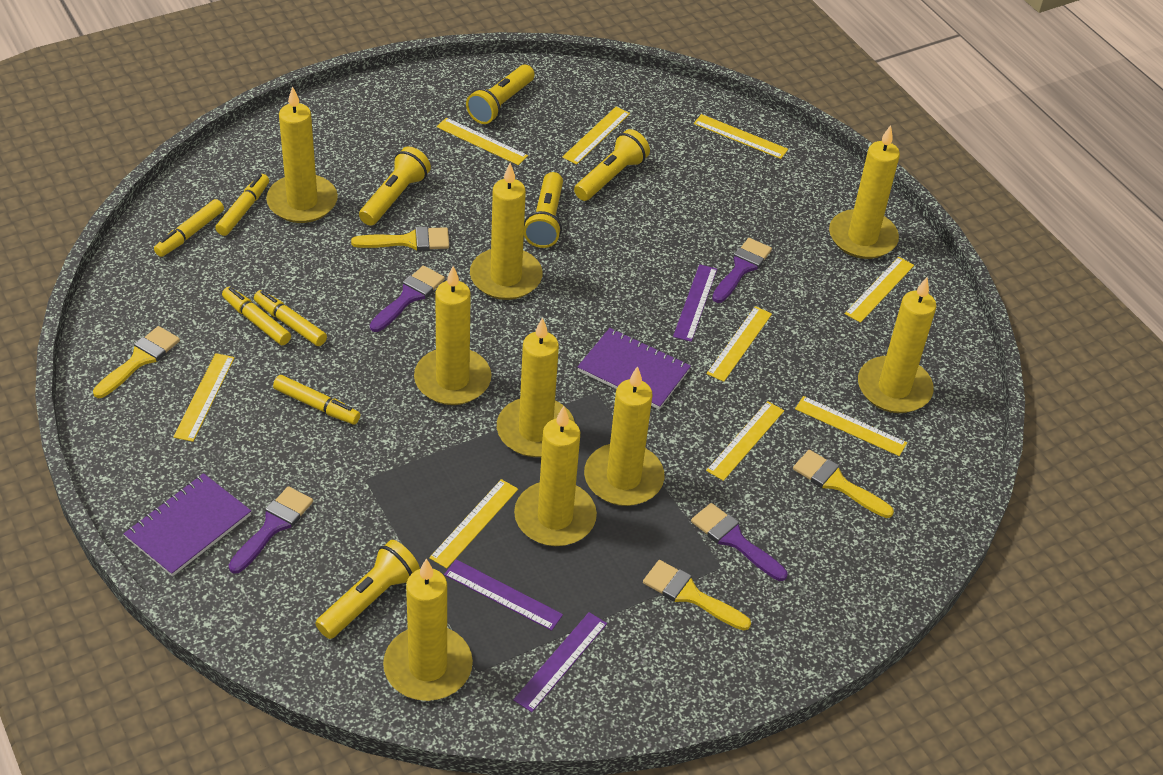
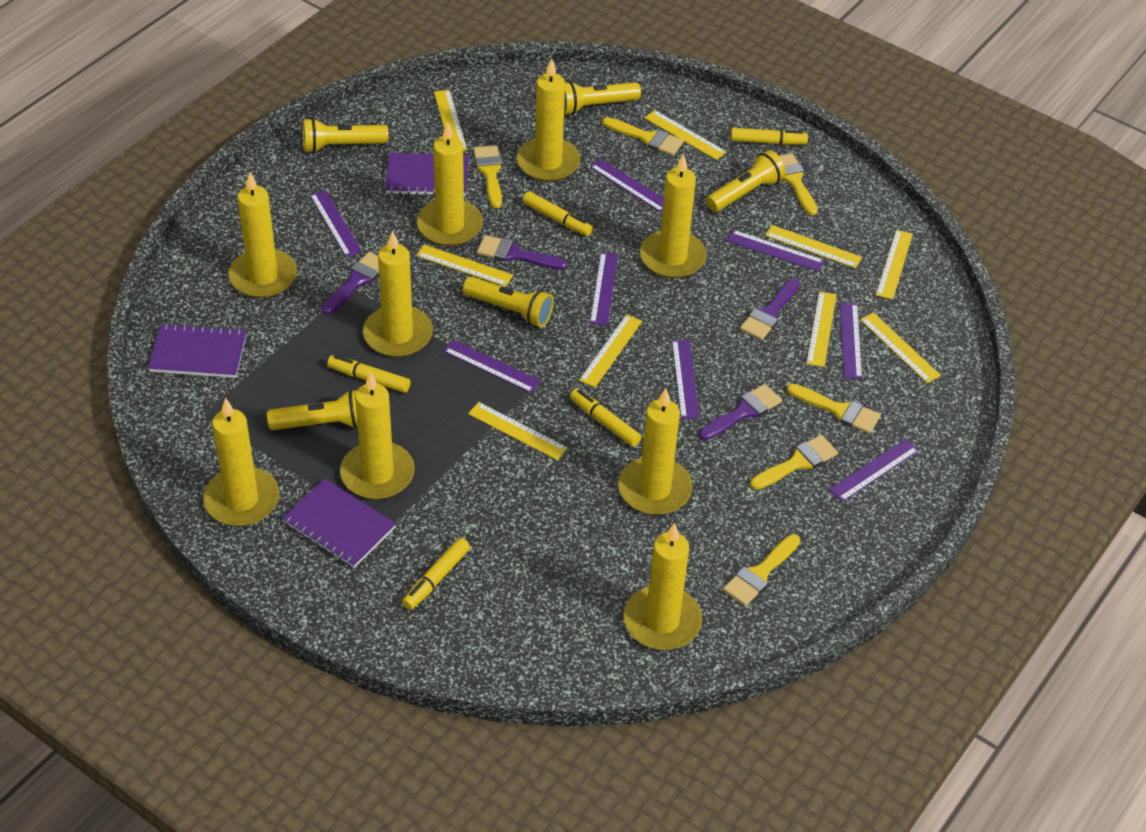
purple notebook: 2 -> 3
purple ruler: 3 -> 8
yellow brush: 4 -> 6

